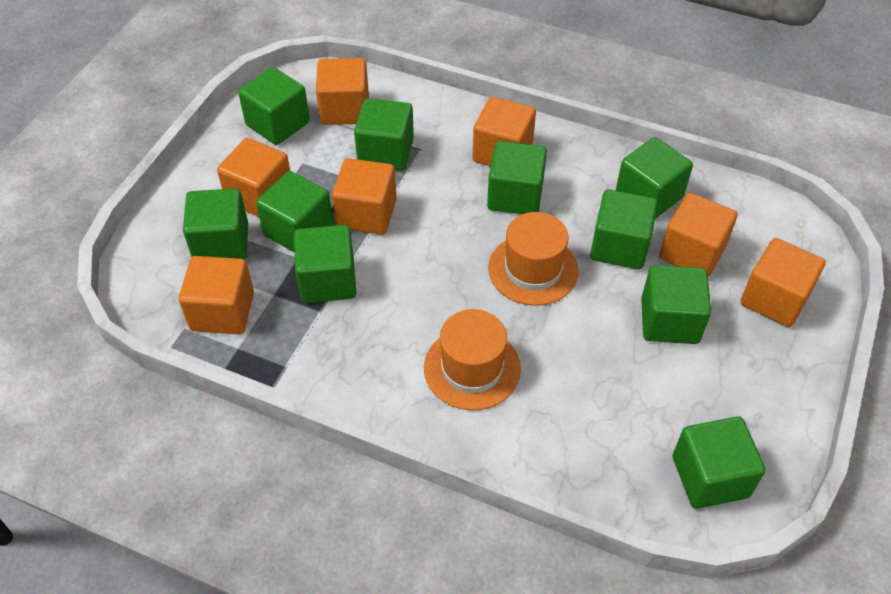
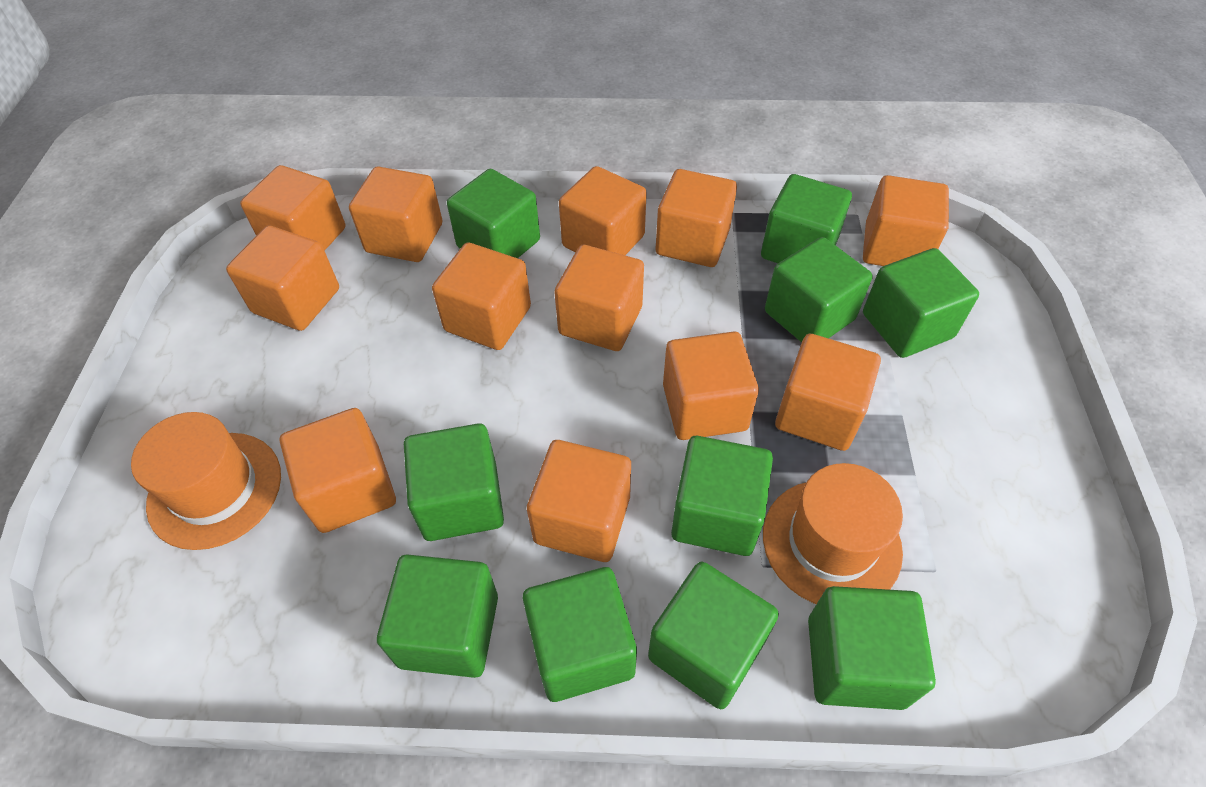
orange cube: 7 -> 12

